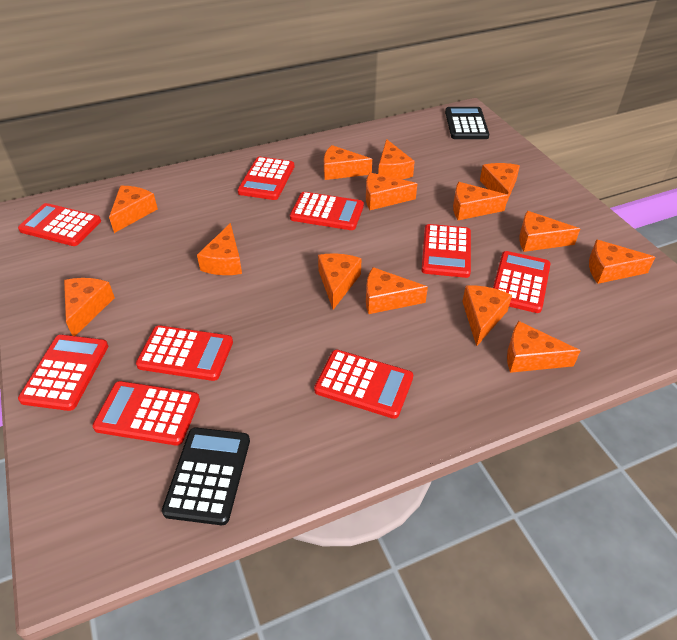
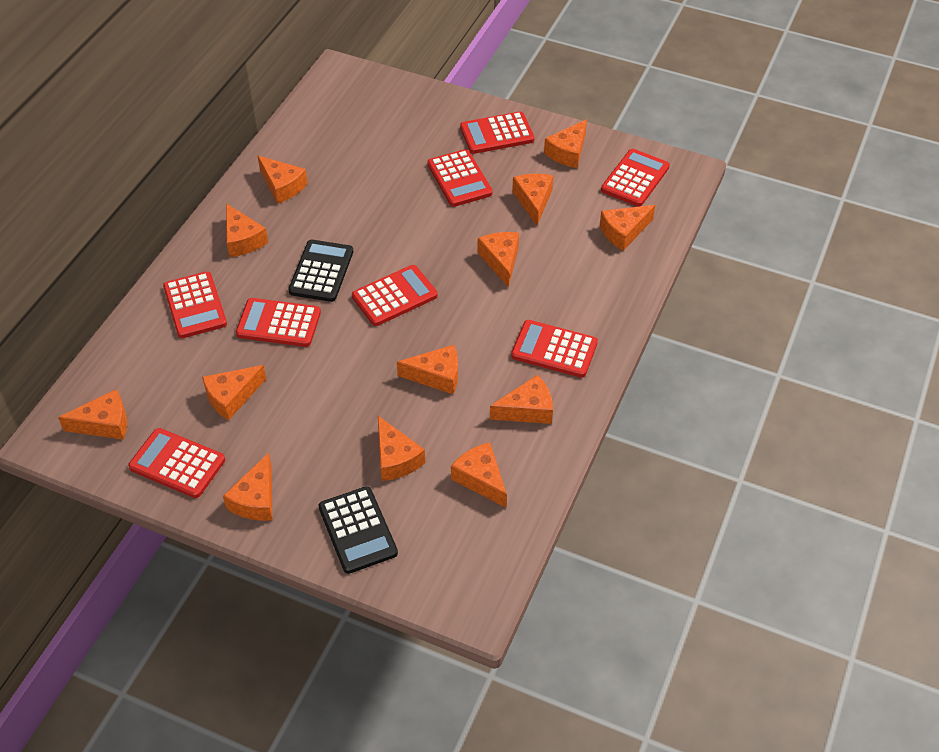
orange cheese: 14 -> 13
red calculator: 9 -> 8

